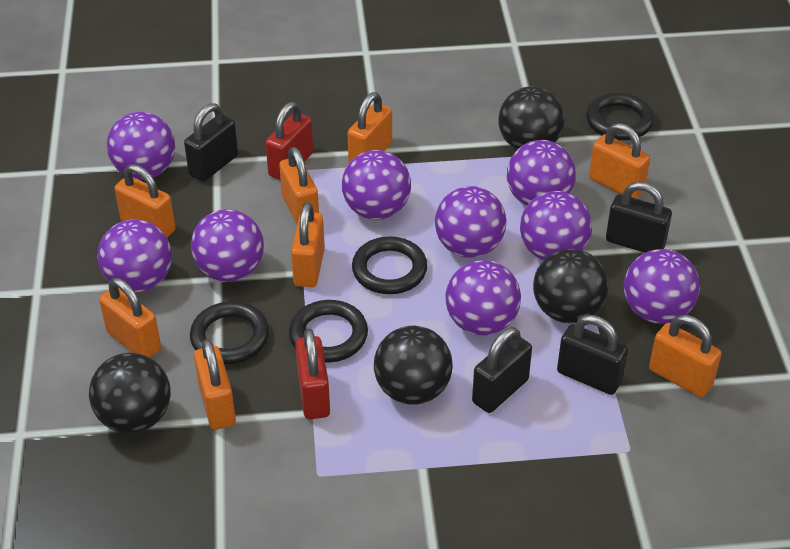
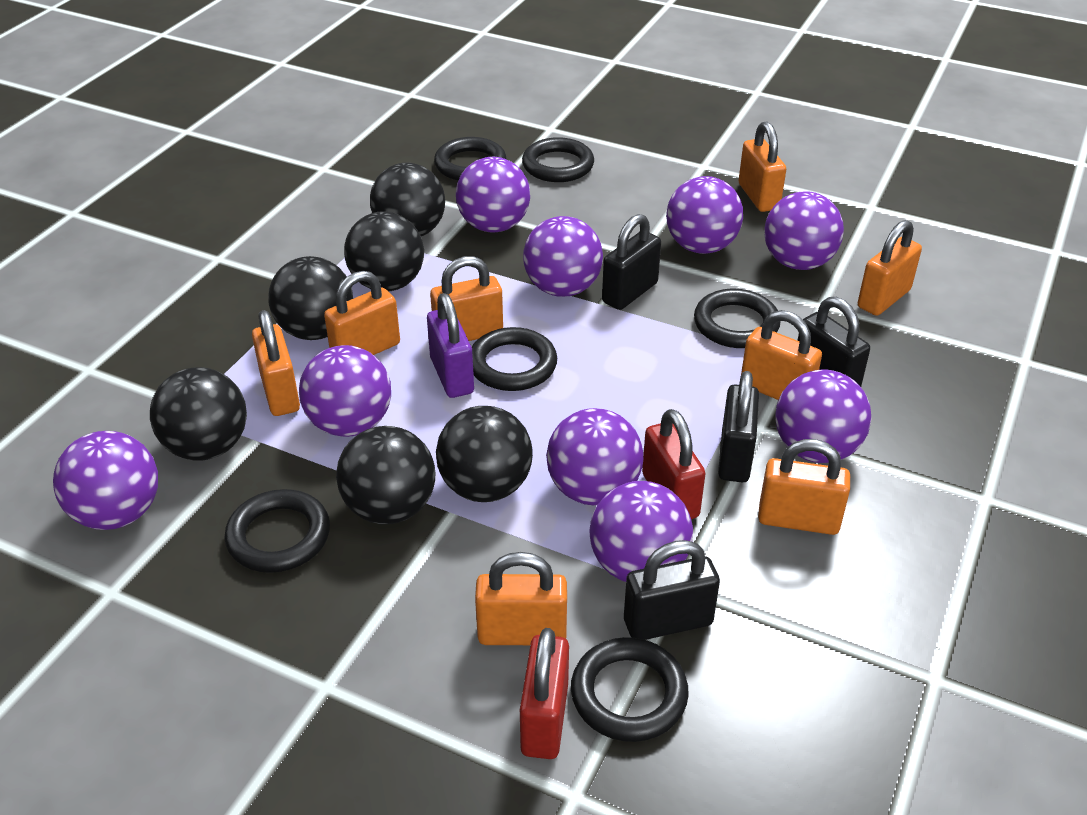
black ball: 4 -> 6
black ring: 4 -> 6
purple padlock: 0 -> 1

